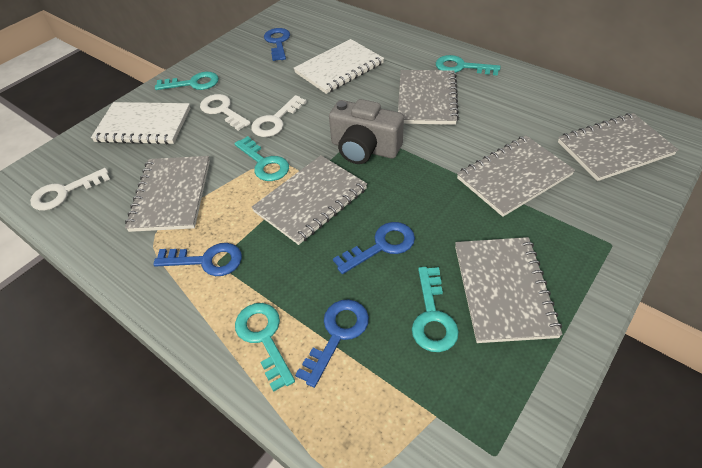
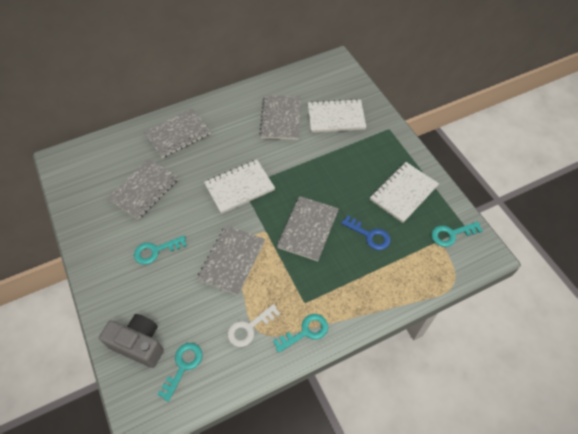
blue key: 4 -> 1
grey notebook: 6 -> 5
turquoise key: 5 -> 4
white key: 3 -> 1
white notebook: 2 -> 3

